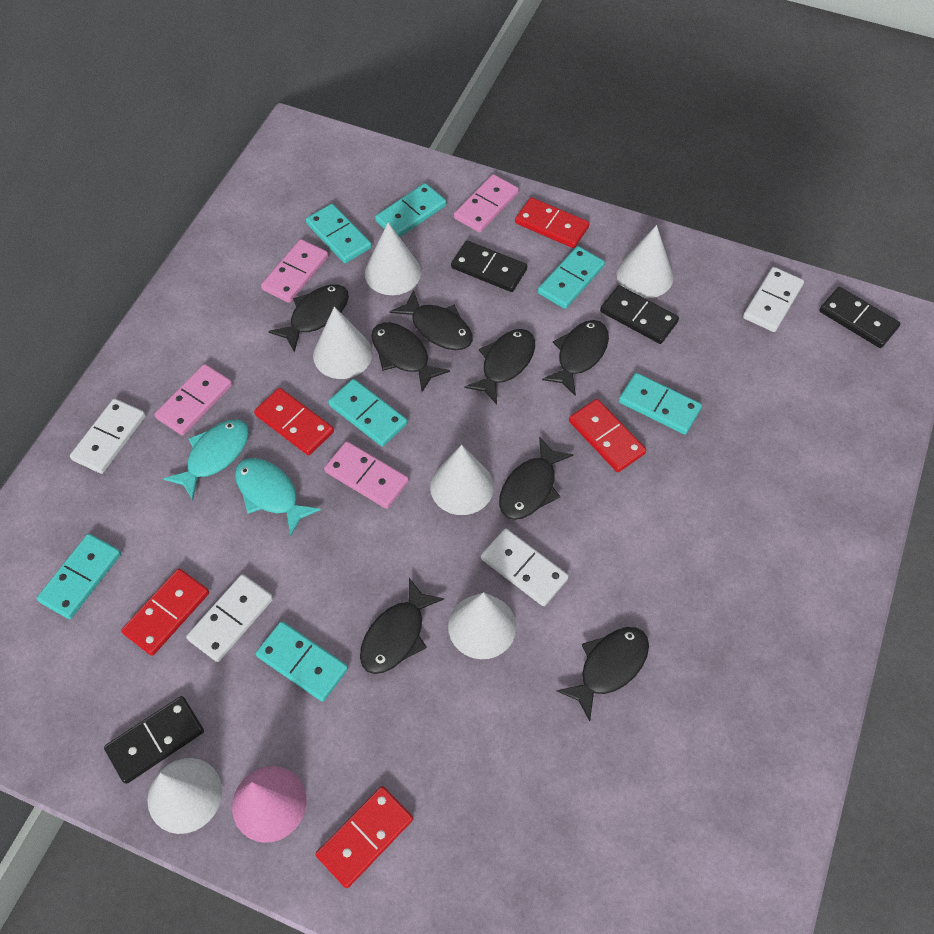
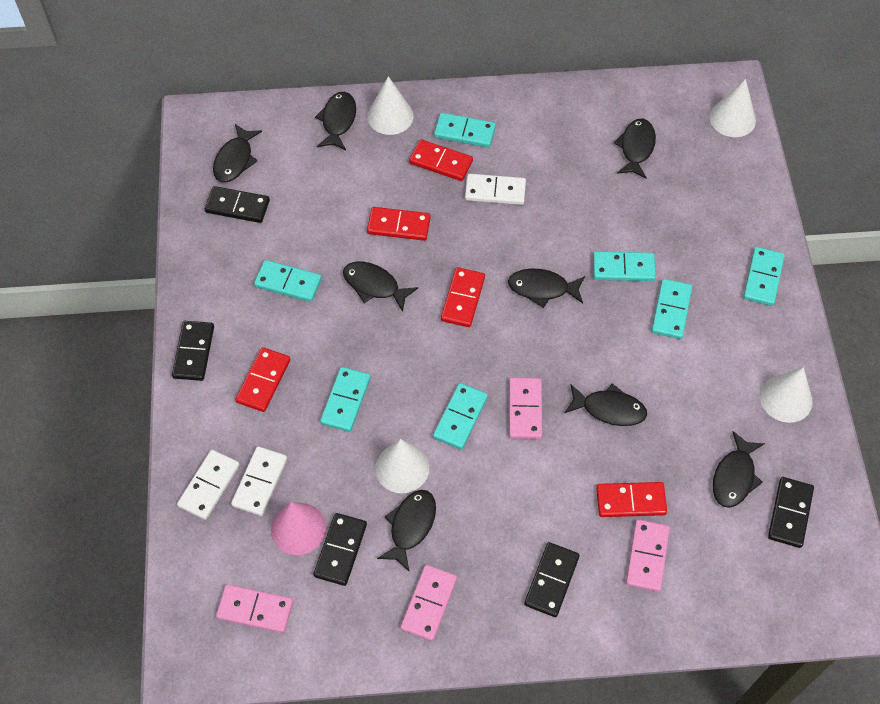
black domino: 4 -> 5
turquoise fish: 2 -> 0
white cone: 6 -> 4
white domino: 4 -> 3

